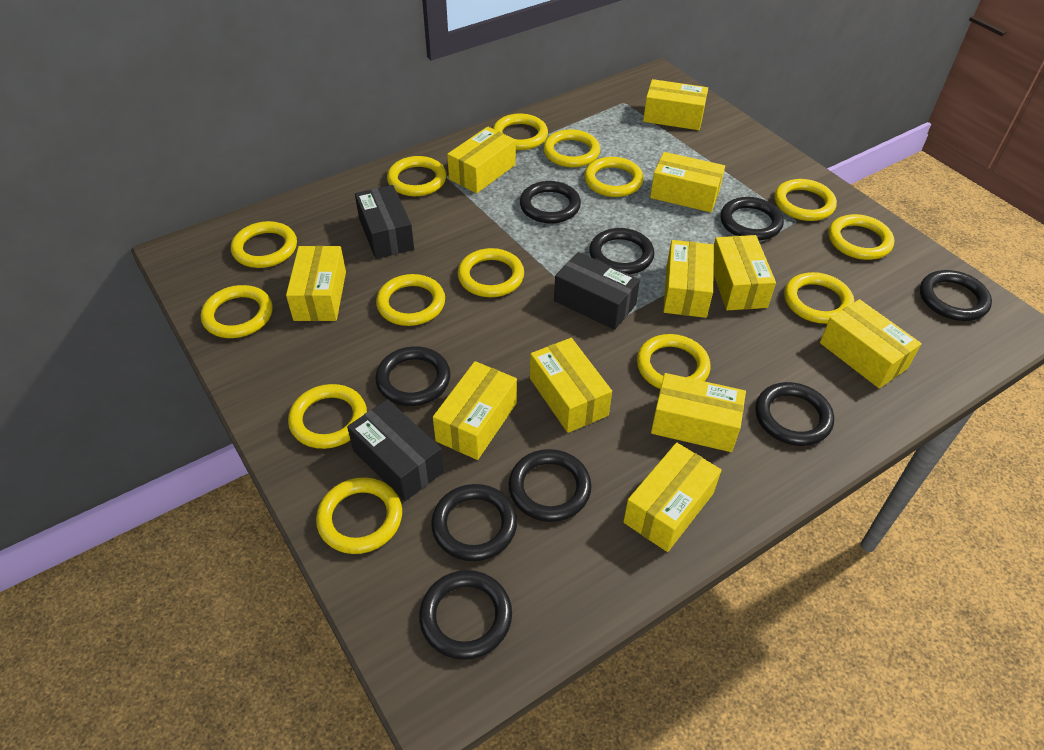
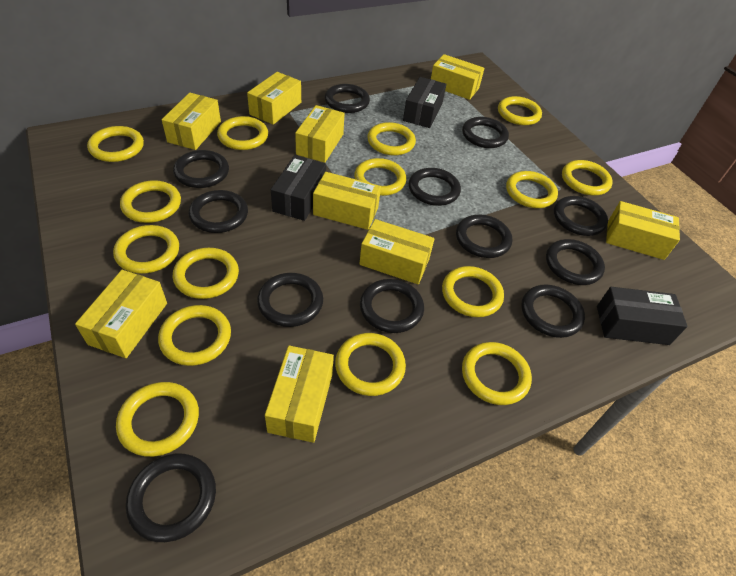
black ring: 9 -> 12
yellow box: 11 -> 9
yellow ring: 14 -> 15

